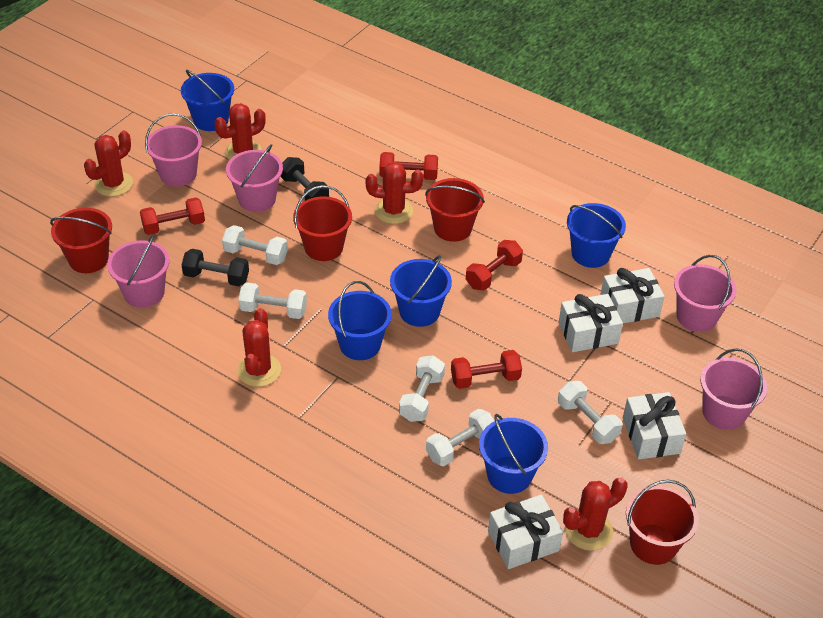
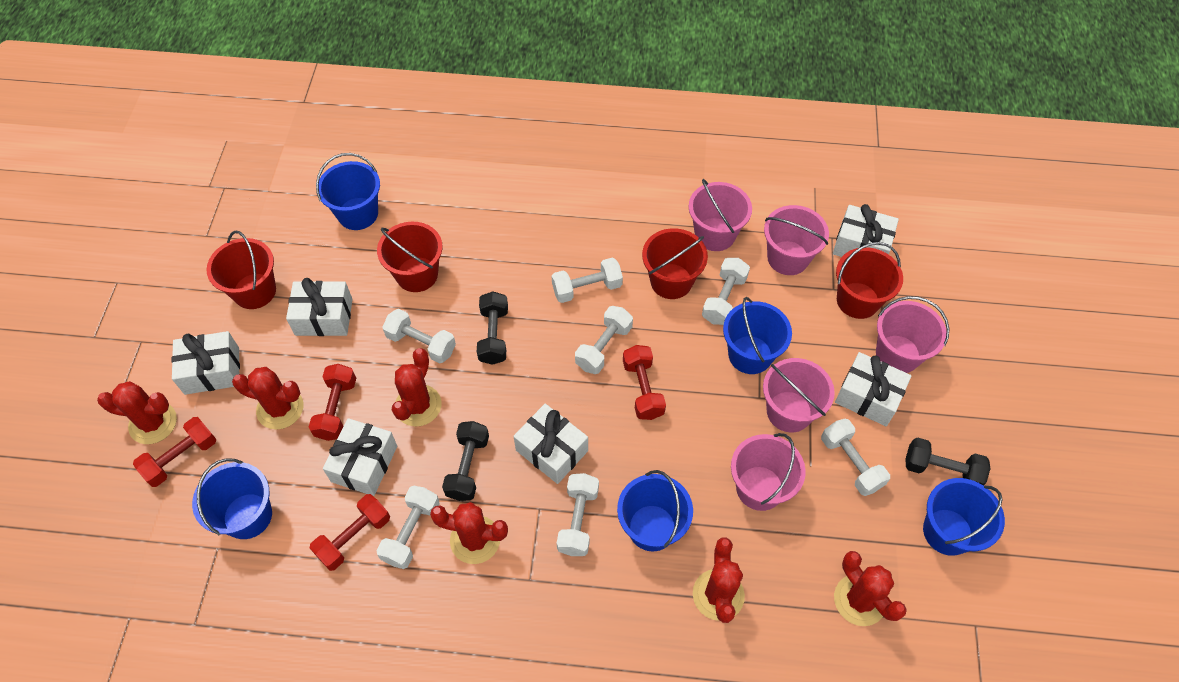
black dumbbell: 2 -> 3
red cactus: 5 -> 6
white dumbbell: 5 -> 7
white gift: 4 -> 6

